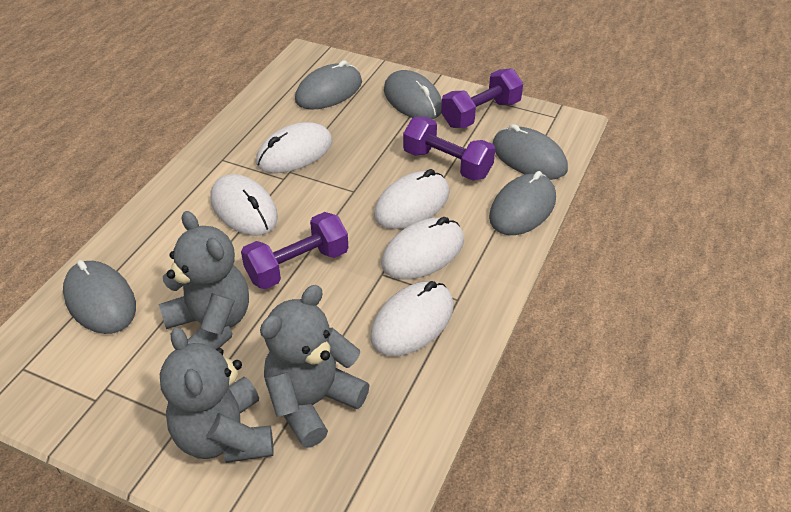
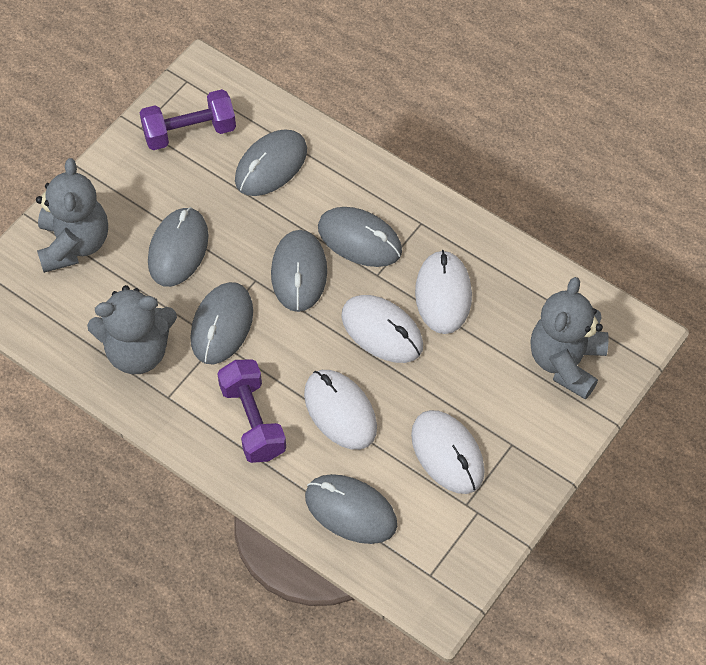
grey mouse: 5 -> 6
purple dumbbell: 3 -> 2
white mouse: 5 -> 4

